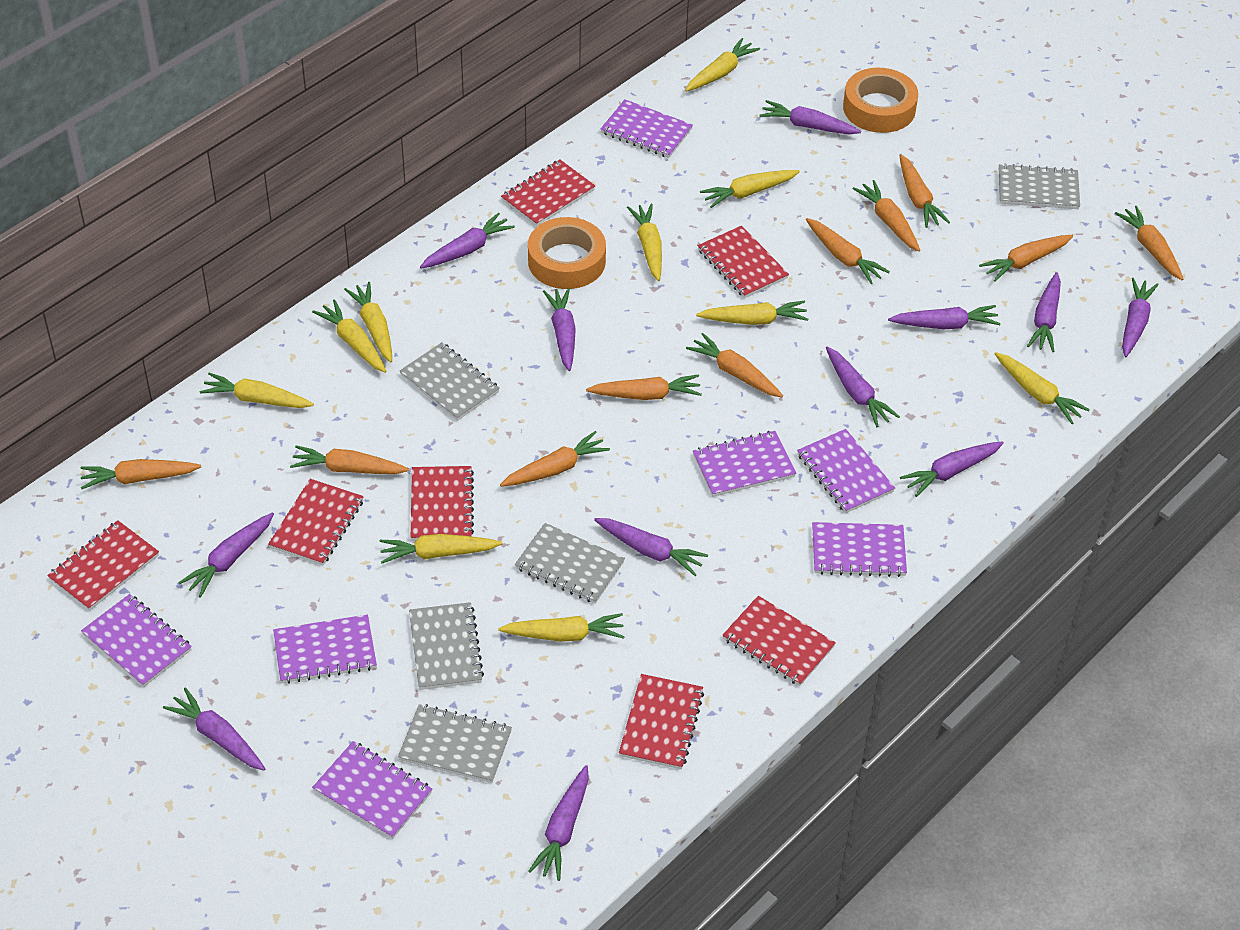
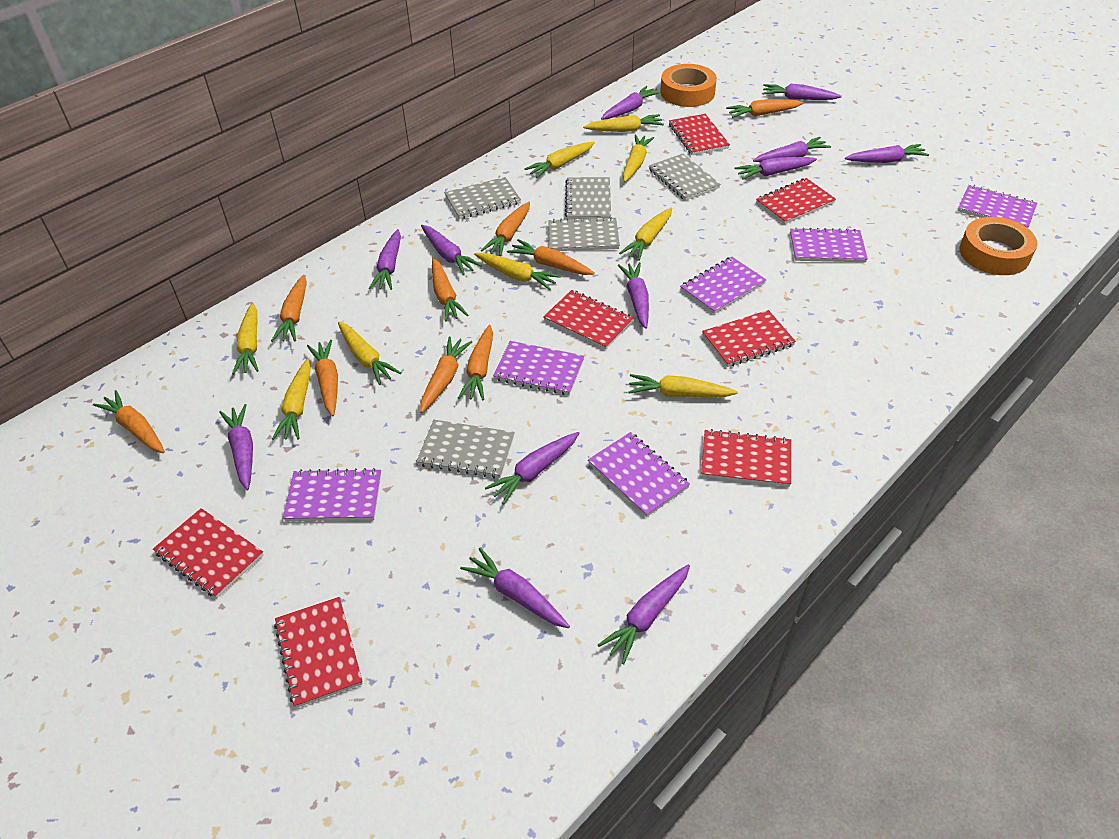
orange carrot: 10 -> 9
purple notebook: 7 -> 6
yellow carrot: 10 -> 9

